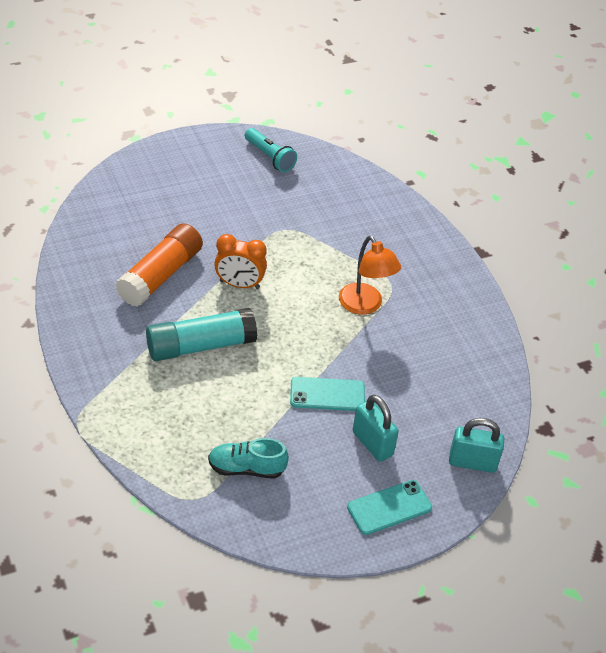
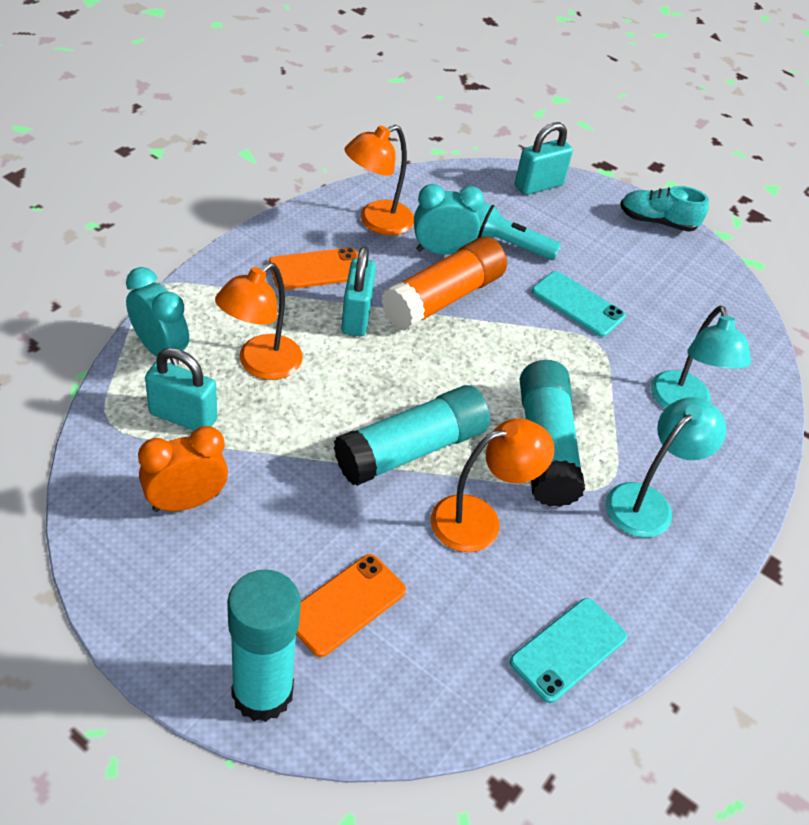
orange lamp: 1 -> 3
orange phone: 0 -> 2
turquoise clock: 0 -> 2
turquoise glue stick: 1 -> 3
turquoise lamp: 0 -> 2
turquoise padlock: 2 -> 3

